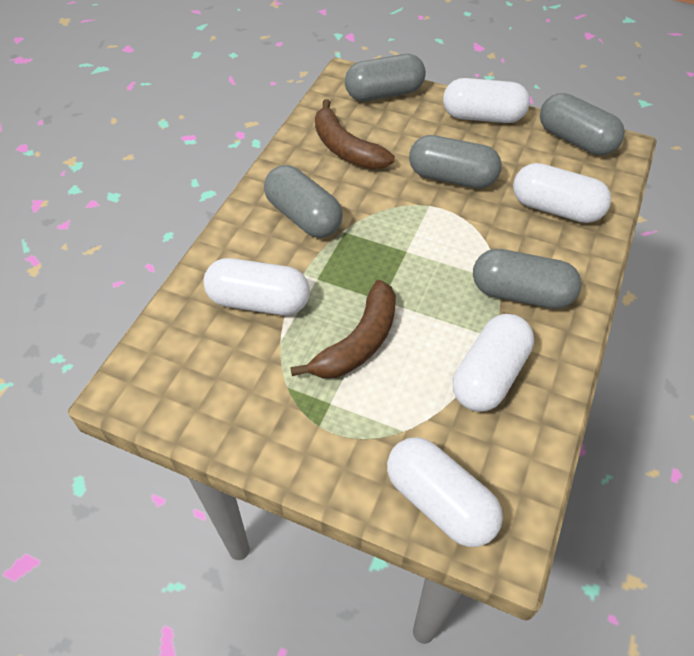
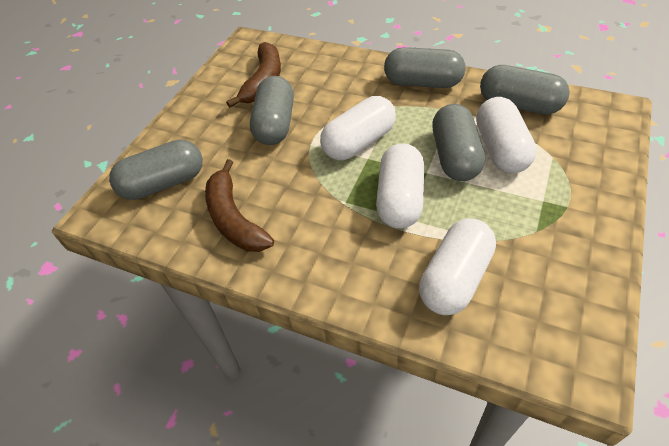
white capsule: 5 -> 4

